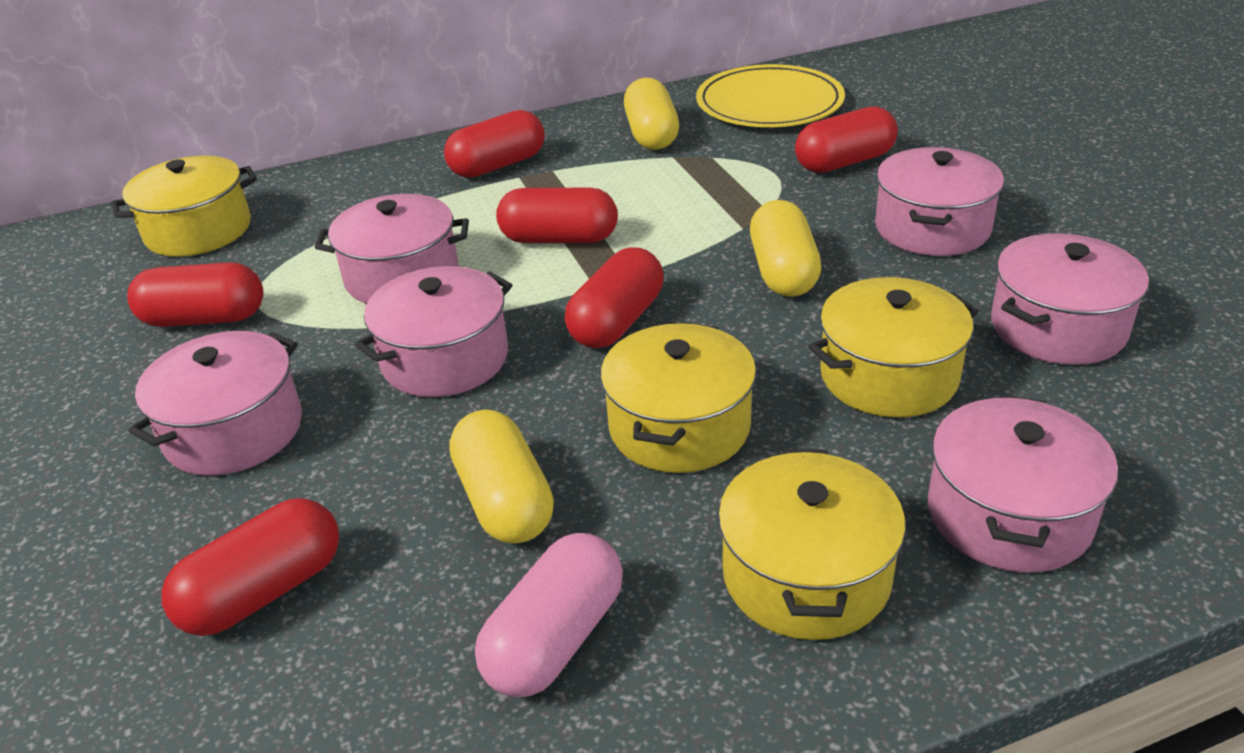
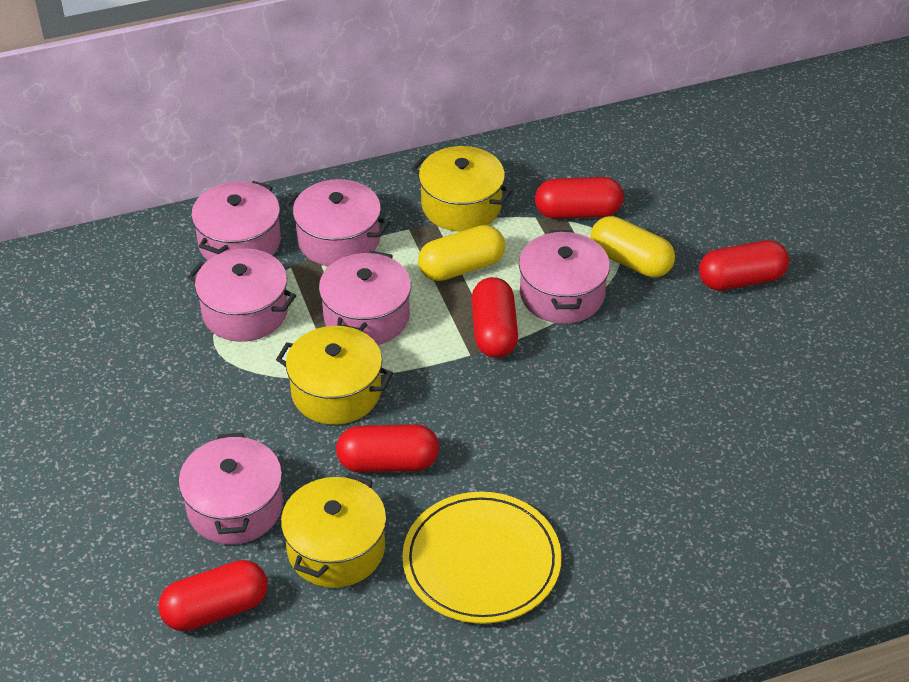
pink capsule: 1 -> 0
red capsule: 6 -> 5
yellow capsule: 3 -> 2
yellow pot: 4 -> 3

